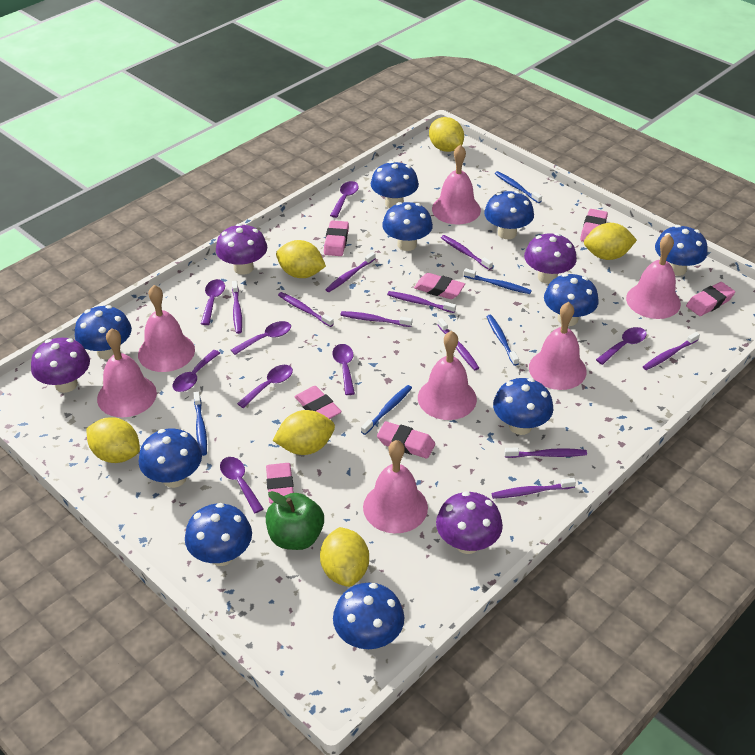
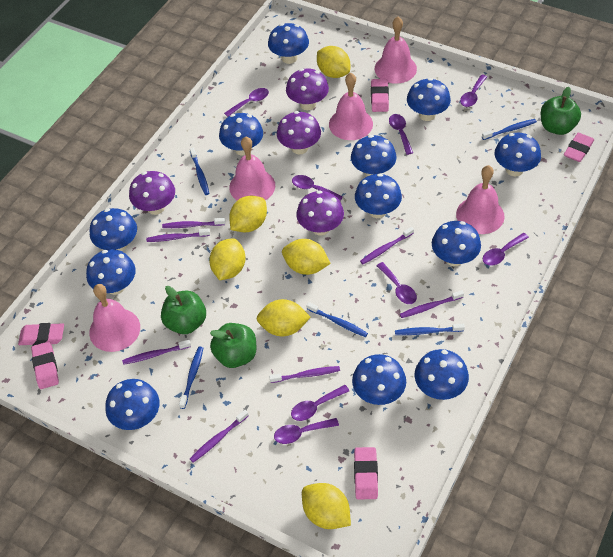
blue mushroom: 10 -> 12
green apple: 1 -> 3
pink bell: 7 -> 5
pink eraser: 7 -> 5
purple toothbrush: 10 -> 7

